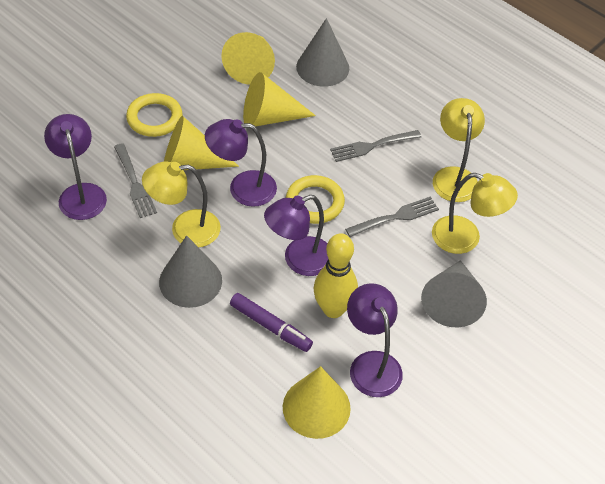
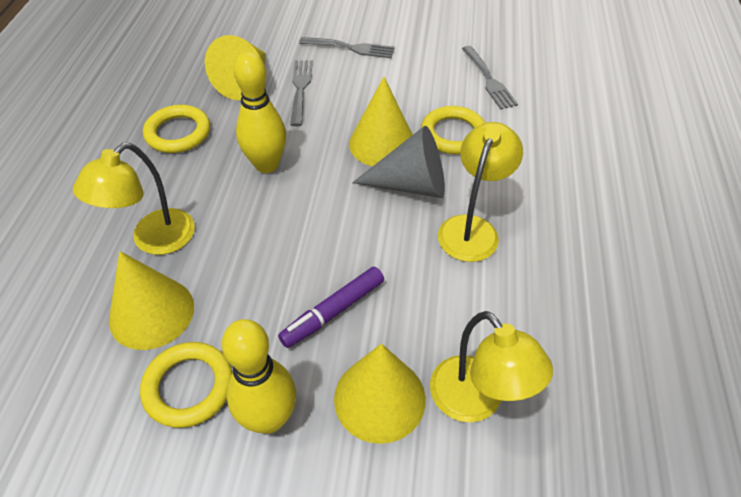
grey cone: 3 -> 1
purple lamp: 4 -> 0
yellow bowling pin: 1 -> 2
yellow ring: 2 -> 3

